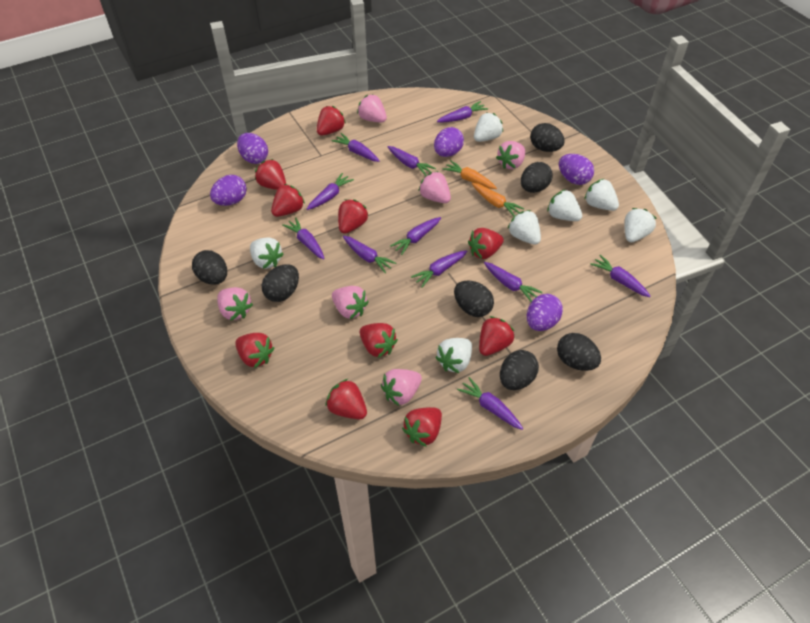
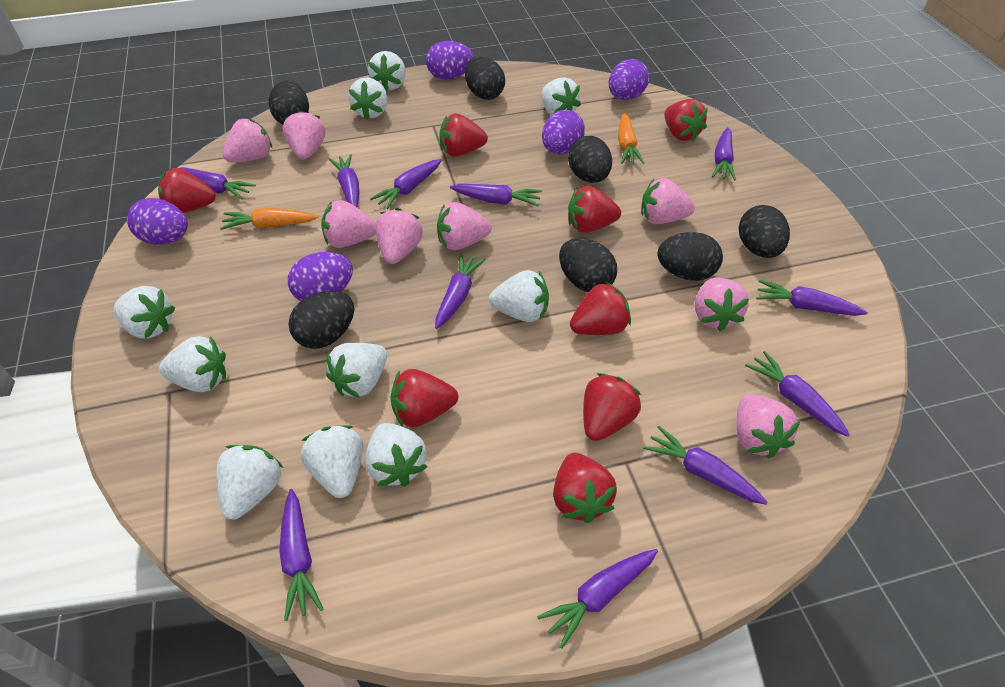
pink strawberry: 6 -> 8
red strawberry: 10 -> 8
white strawberry: 7 -> 10

